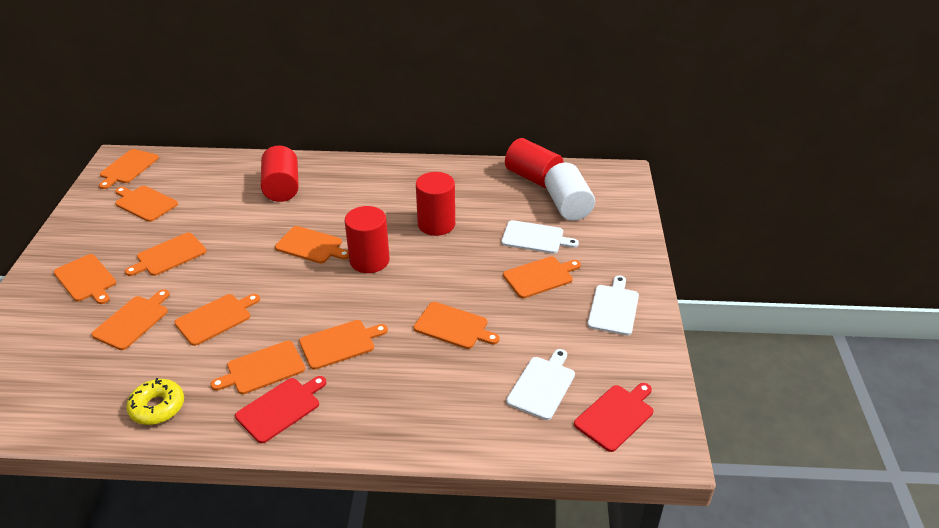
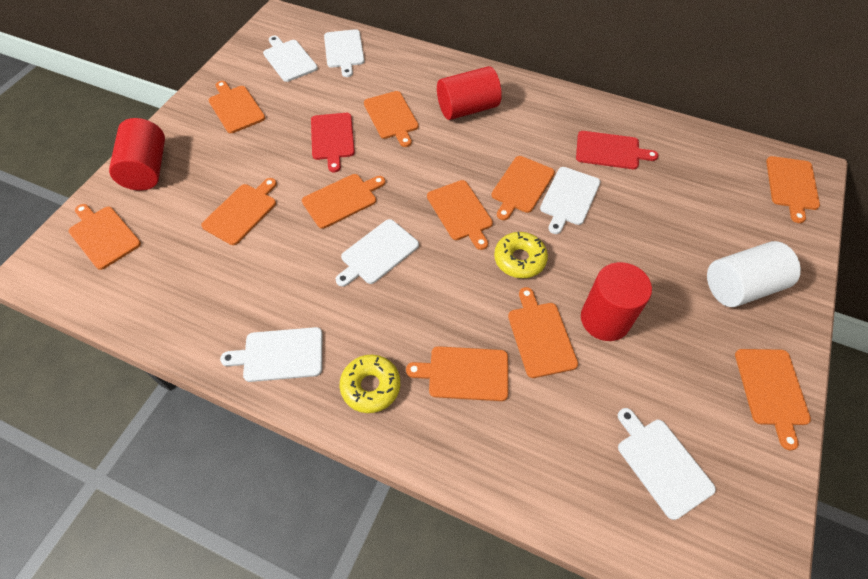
red cylinder: 4 -> 3
white cutting board: 3 -> 6
yellow donut: 1 -> 2

